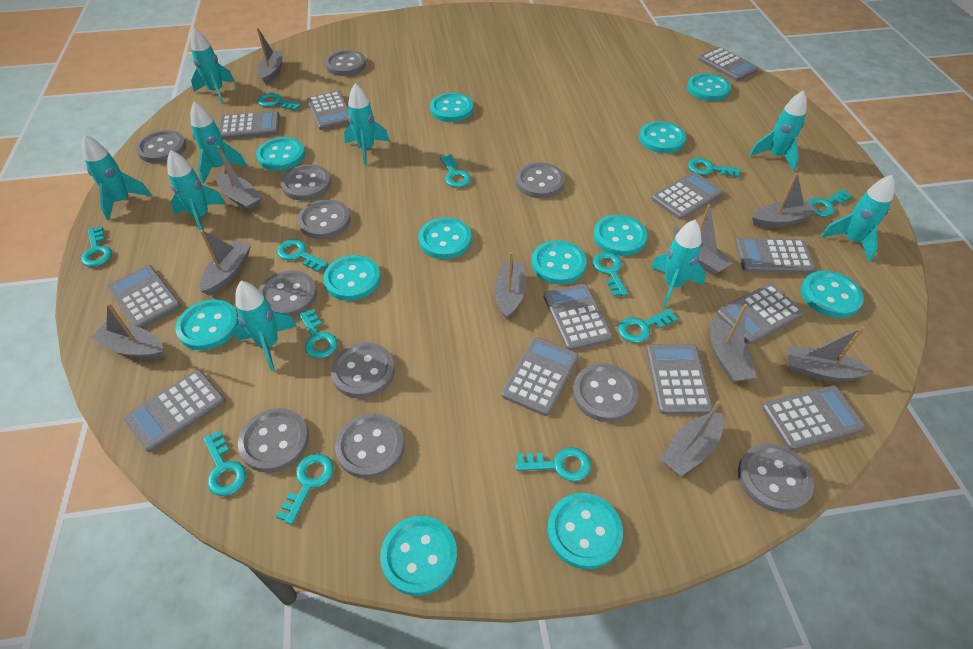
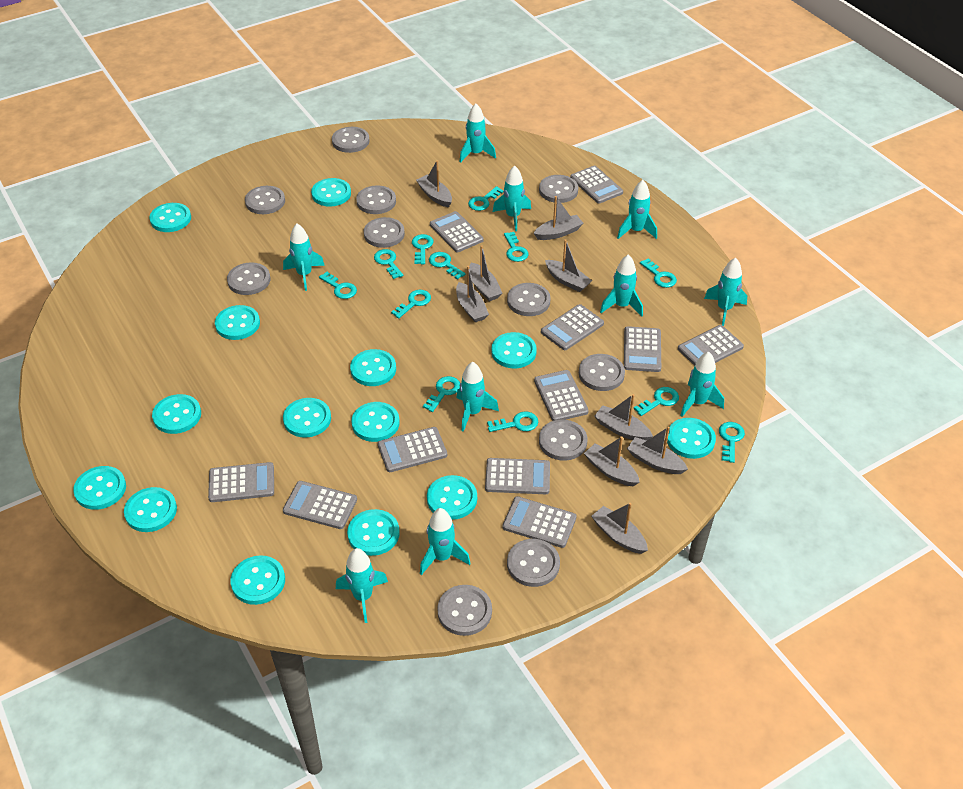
grey boat: 10 -> 9
grey calculator: 12 -> 11
turquoise button: 12 -> 14
turquoise rocket: 9 -> 10

